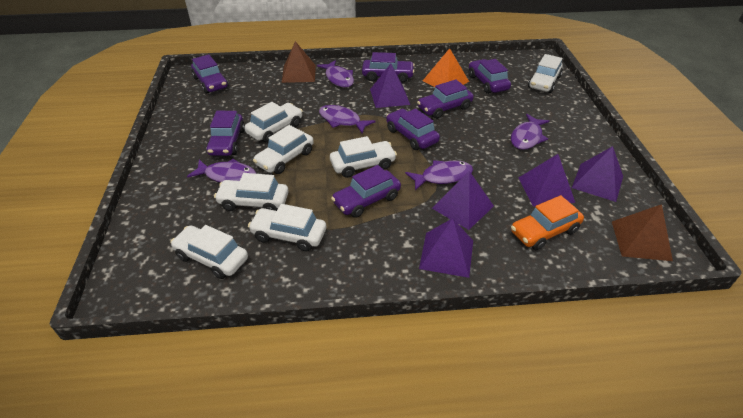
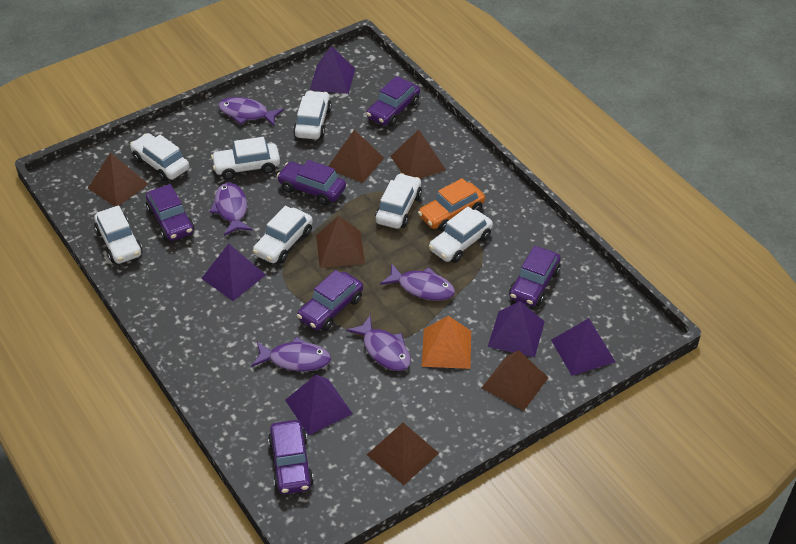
brown pyramid: 2 -> 6
purple car: 7 -> 6

